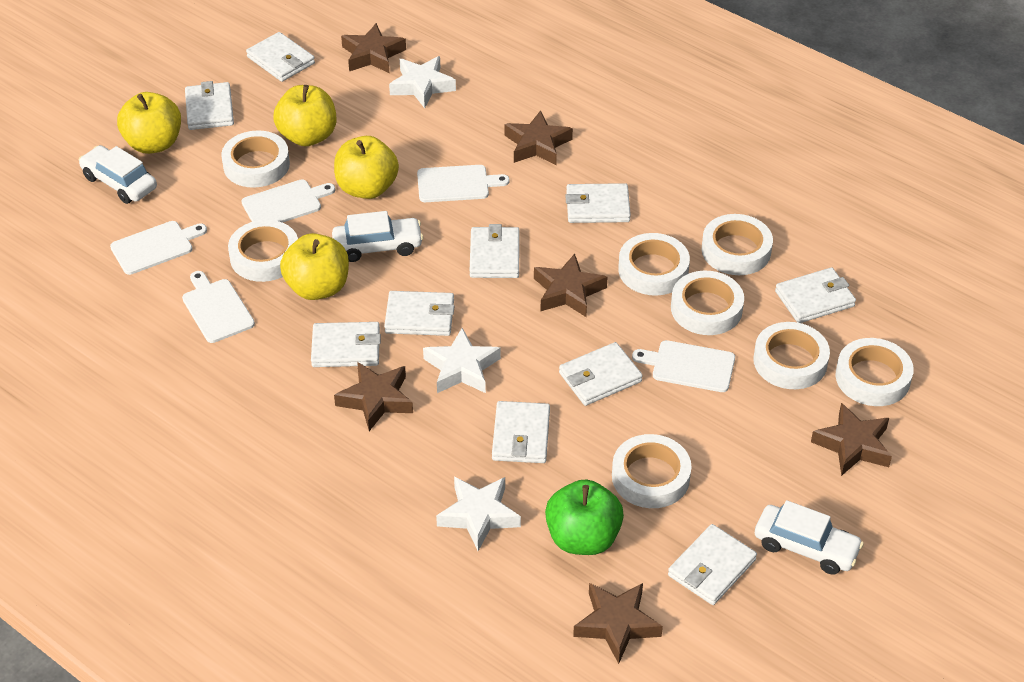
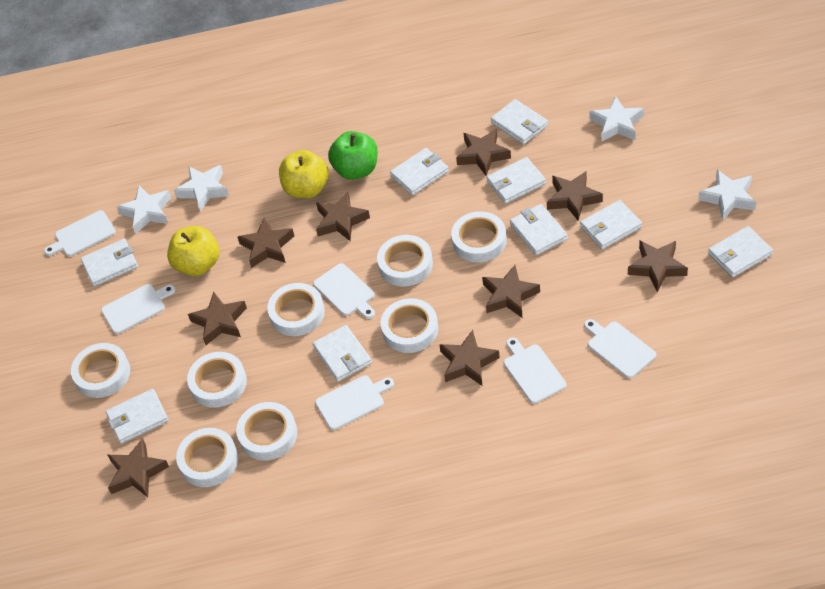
brown star: 6 -> 9
white car: 3 -> 0
white cutting board: 5 -> 6
white star: 3 -> 4
white wallet: 10 -> 9
yellow apple: 4 -> 2

